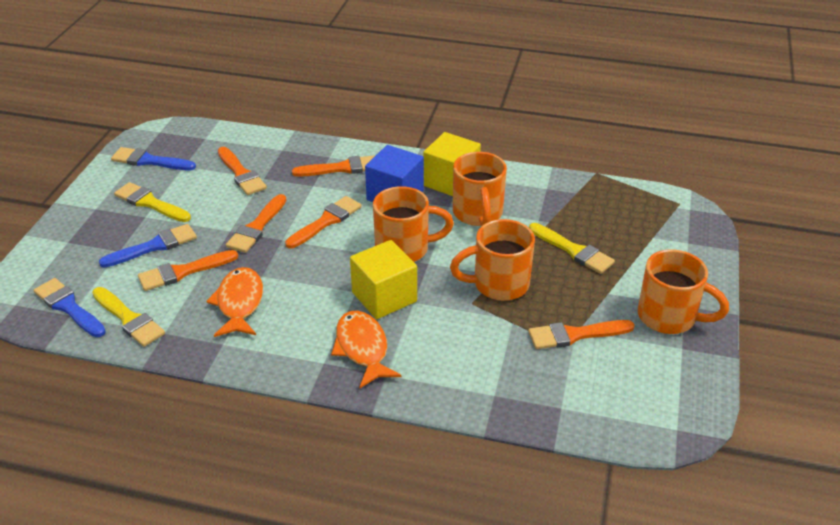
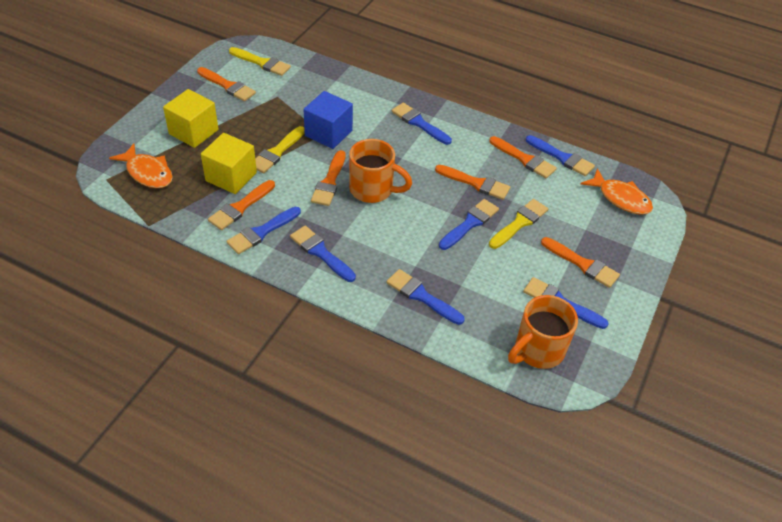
blue brush: 3 -> 7
orange mug: 4 -> 2

